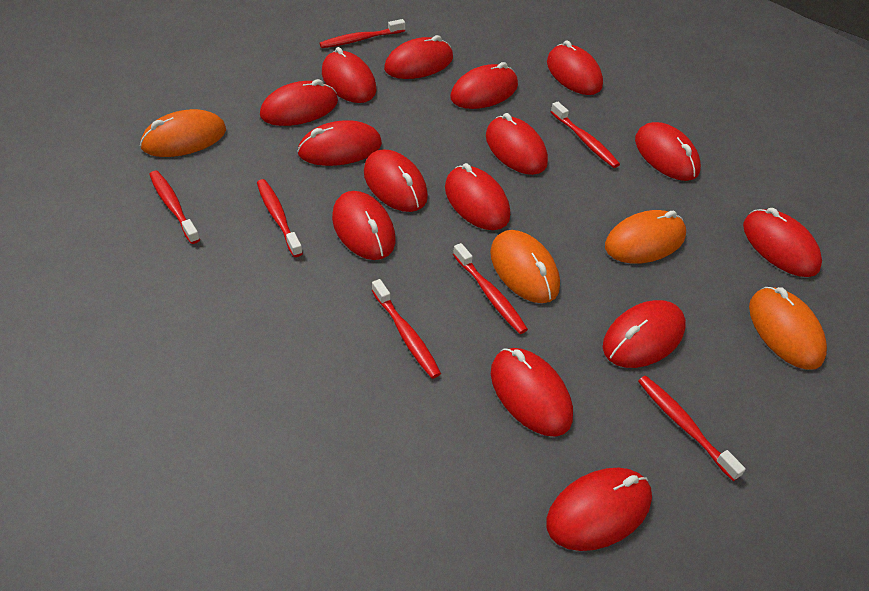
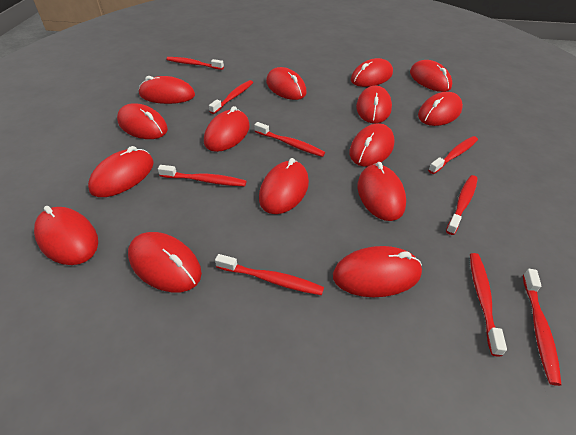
orange mouse: 4 -> 0
red toothbrush: 7 -> 9

